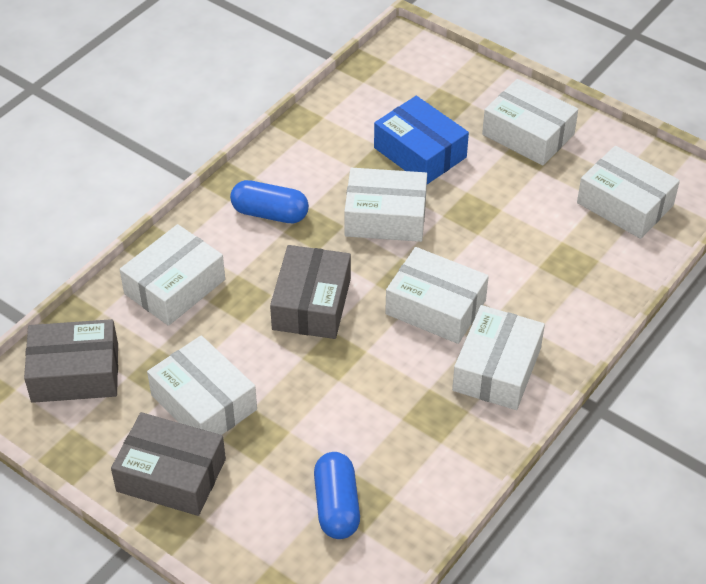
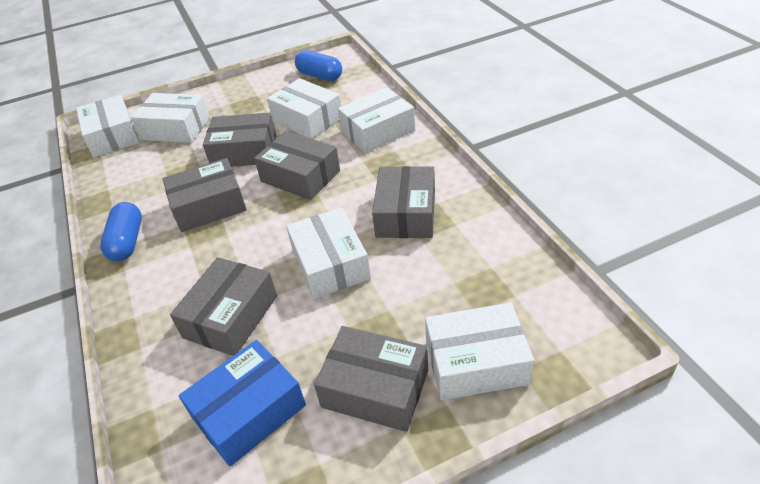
grey box: 3 -> 6
white box: 7 -> 6

